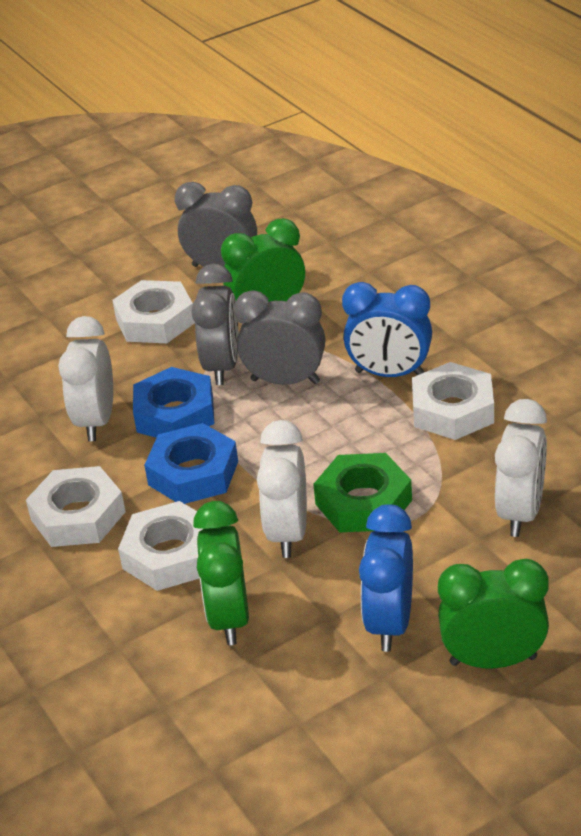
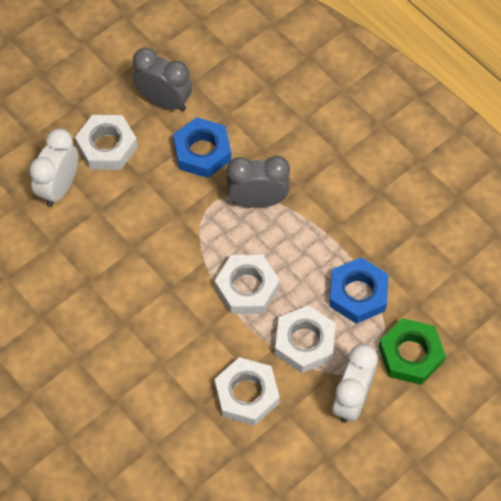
blue clock: 2 -> 0
green clock: 3 -> 0
grey clock: 3 -> 2
white clock: 3 -> 2

